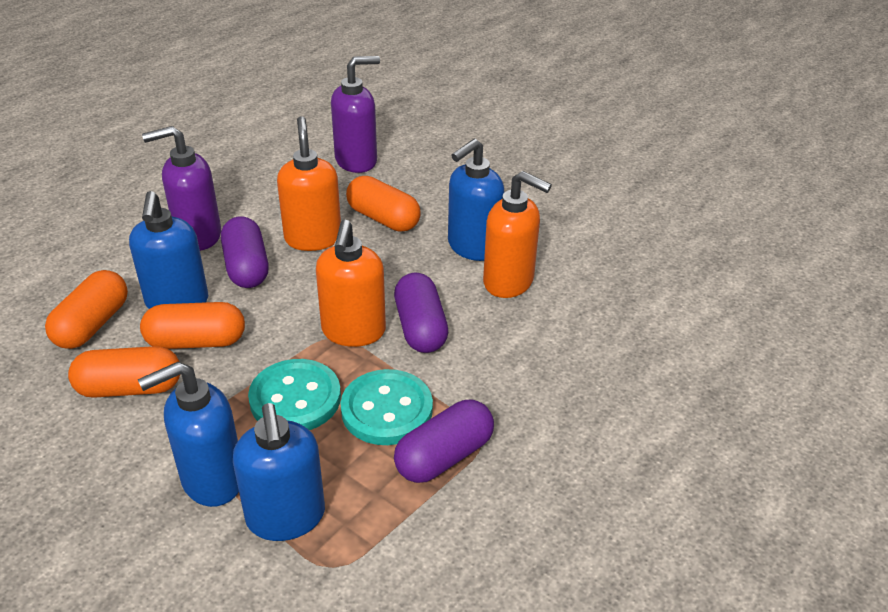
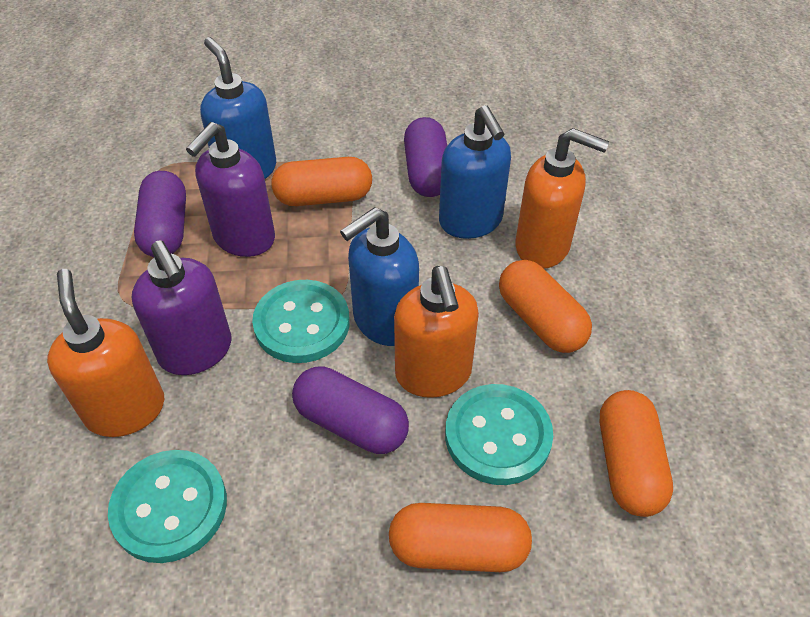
blue soap dispenser: 4 -> 3
turquoise button: 2 -> 3

